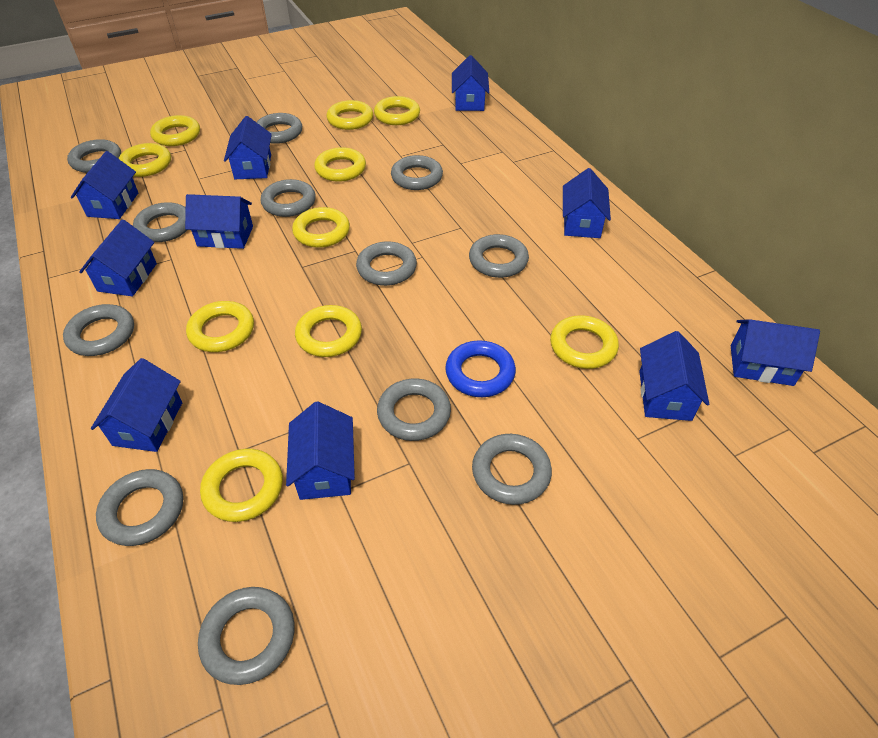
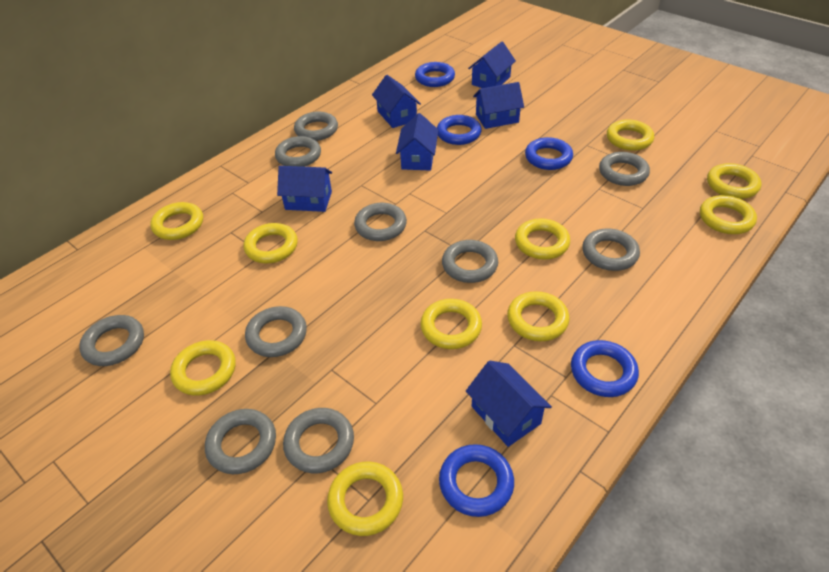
blue house: 10 -> 6
blue ring: 1 -> 5
grey ring: 12 -> 10

